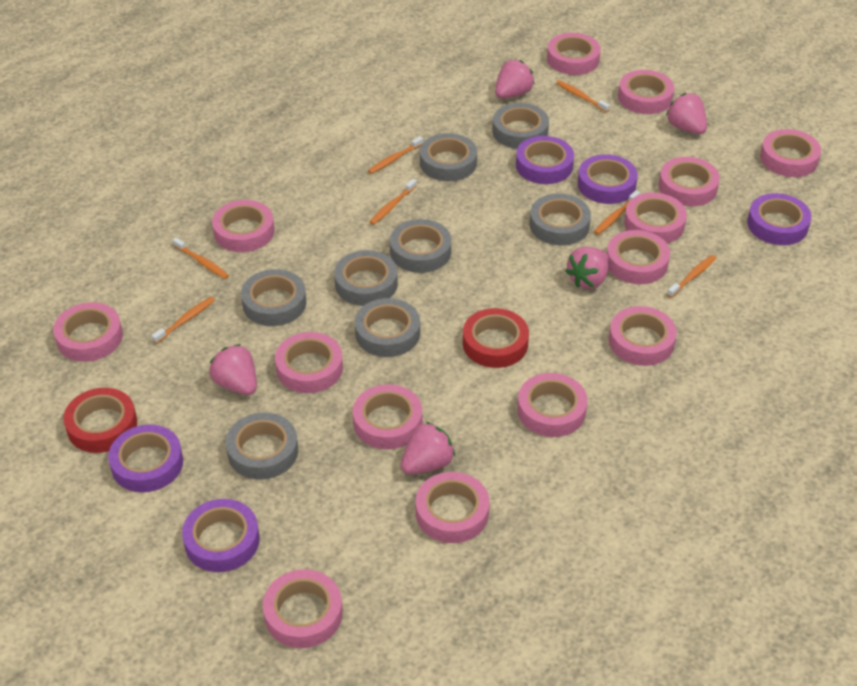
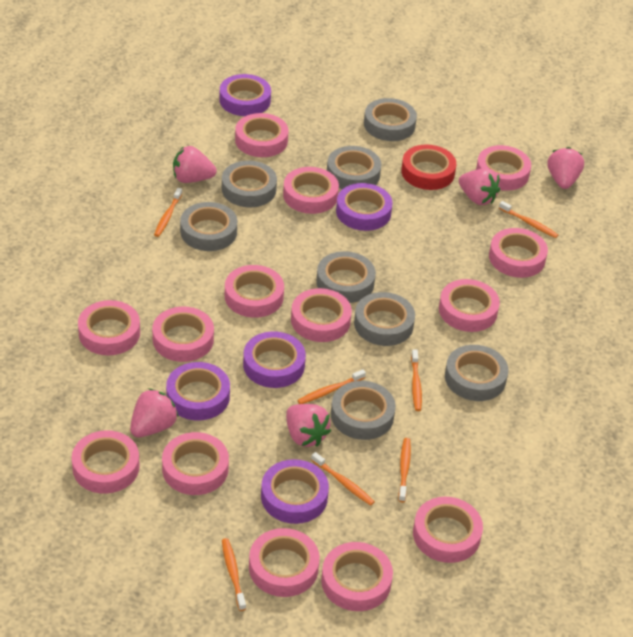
red tape: 2 -> 1

